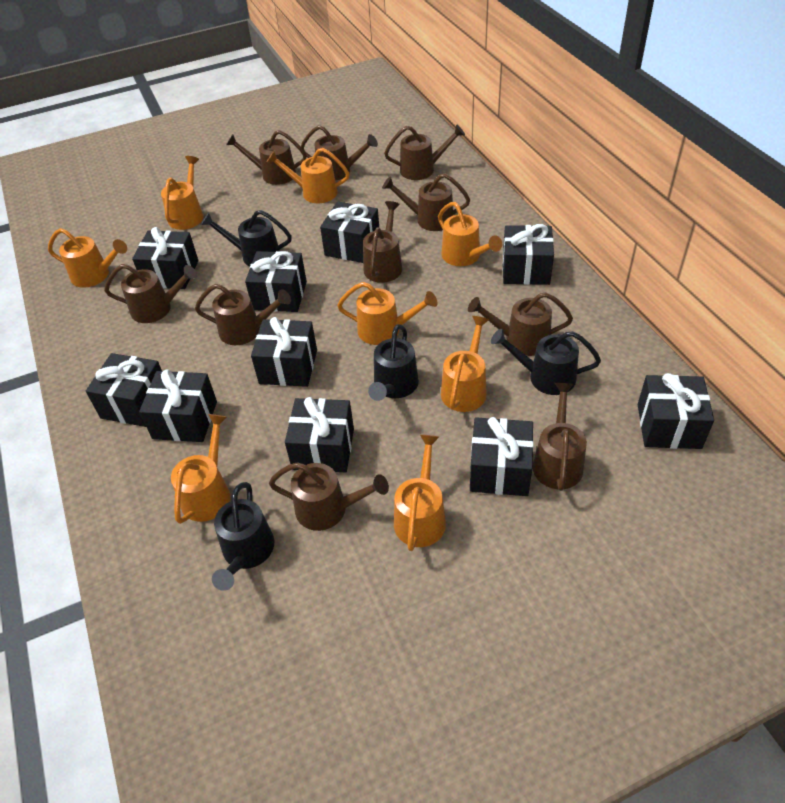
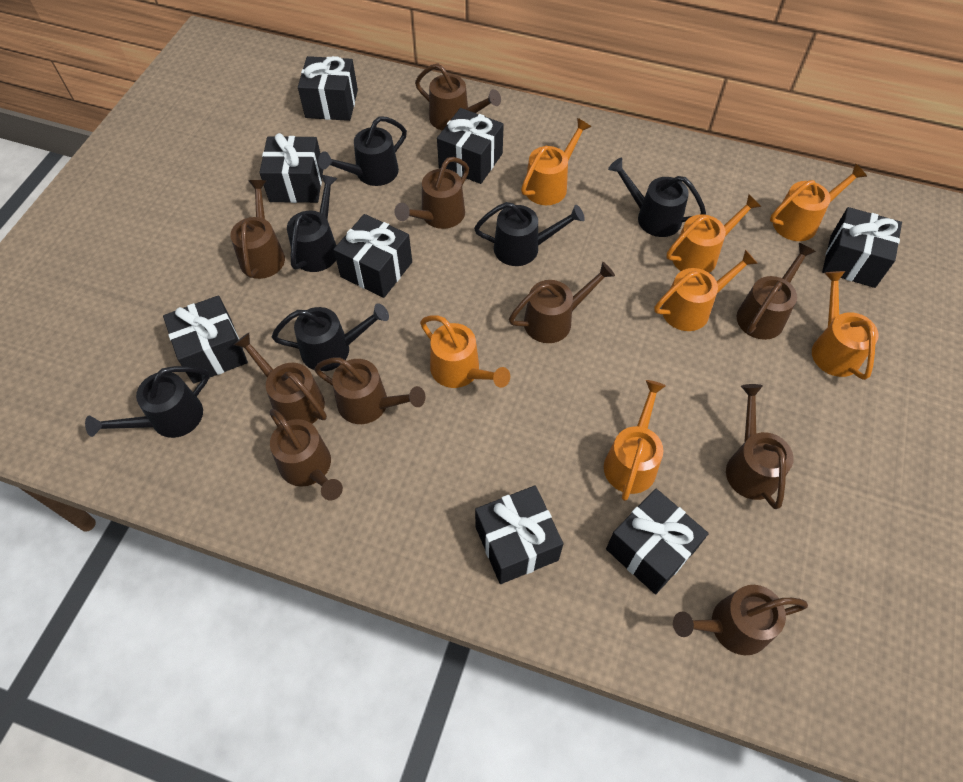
black gift: 10 -> 8
black watering can: 4 -> 6
orange watering can: 8 -> 7

